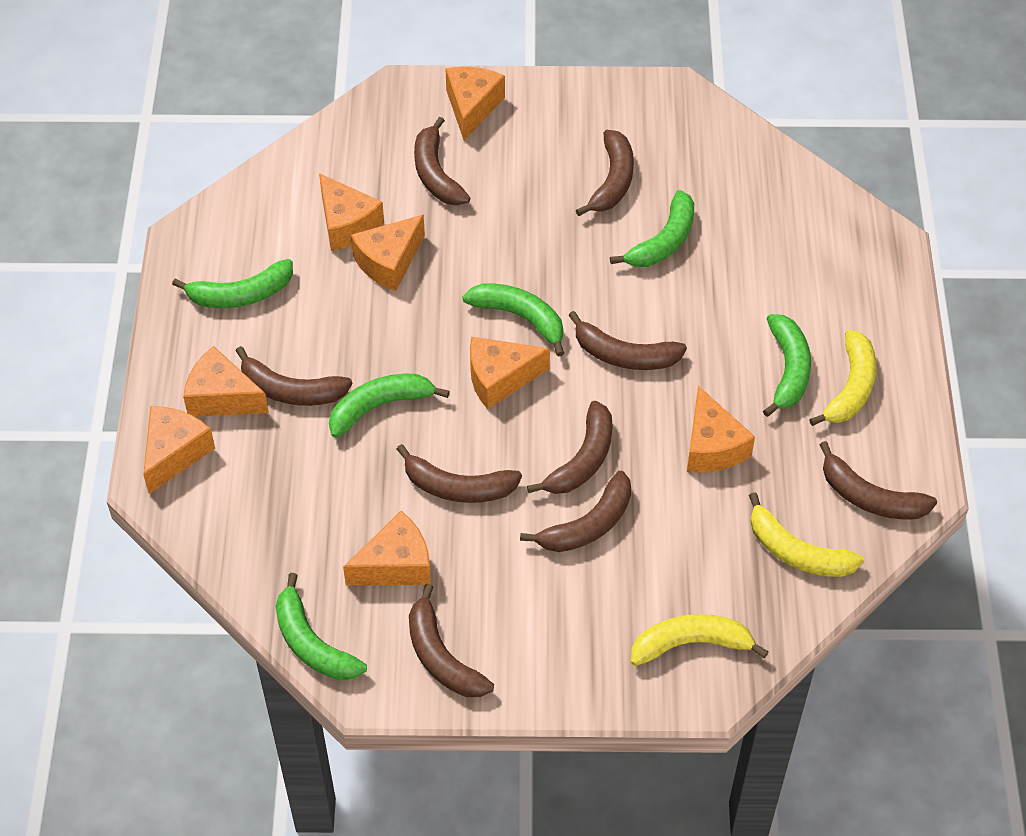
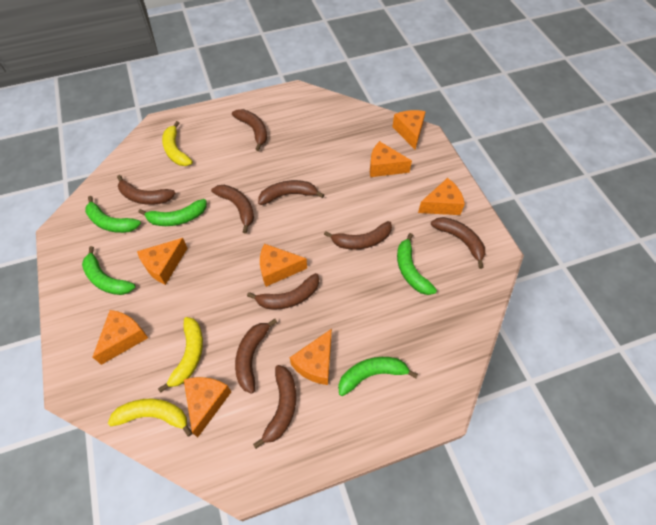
green banana: 6 -> 5

